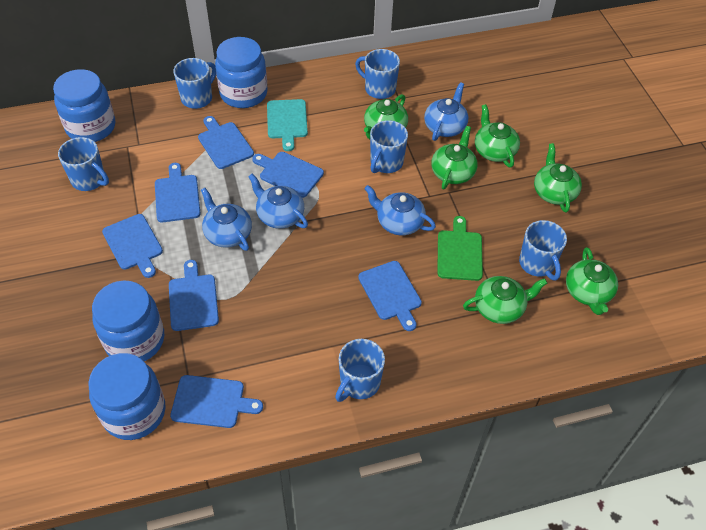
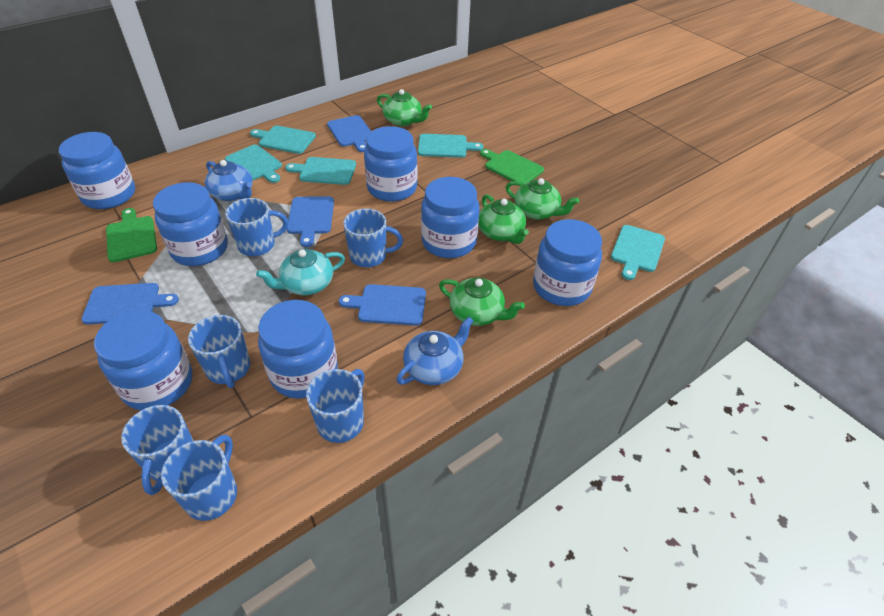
blue cutting board: 7 -> 4
blue jar: 4 -> 7
blue teapot: 4 -> 2
green cutting board: 1 -> 2
green teapot: 6 -> 4
turquoise cutting board: 1 -> 5
turquoise teapot: 0 -> 1

